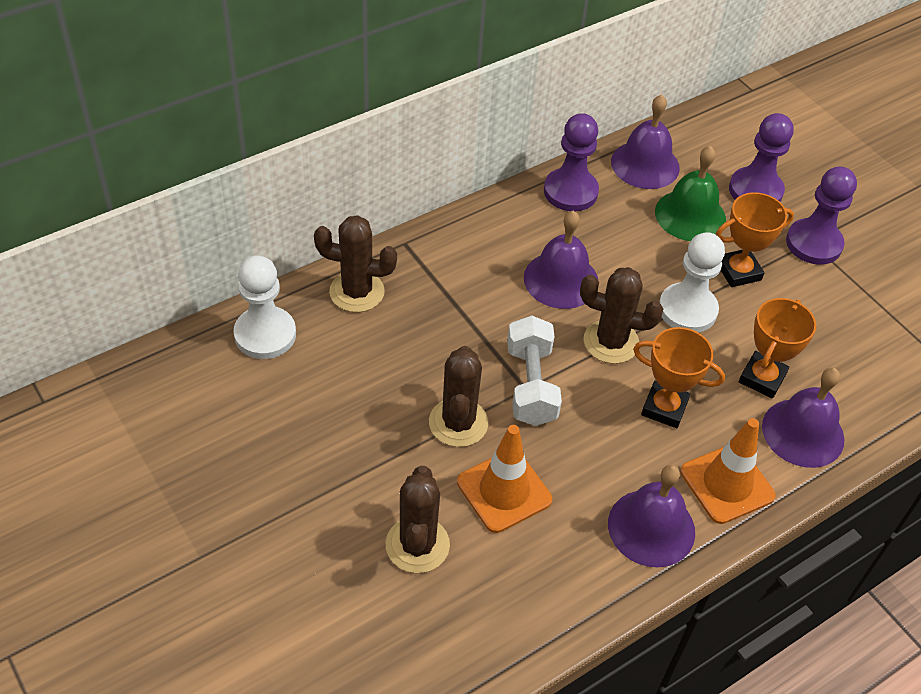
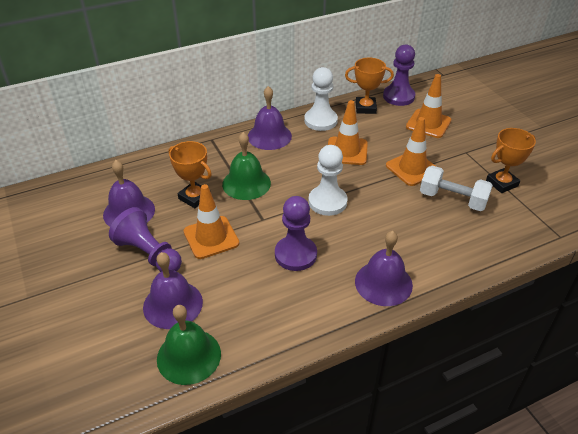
brown cactus: 4 -> 0
green bell: 1 -> 2
orange traffic cone: 2 -> 4

